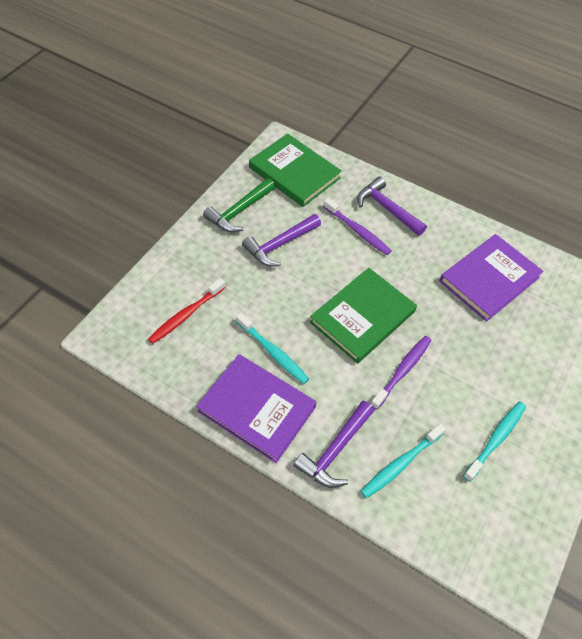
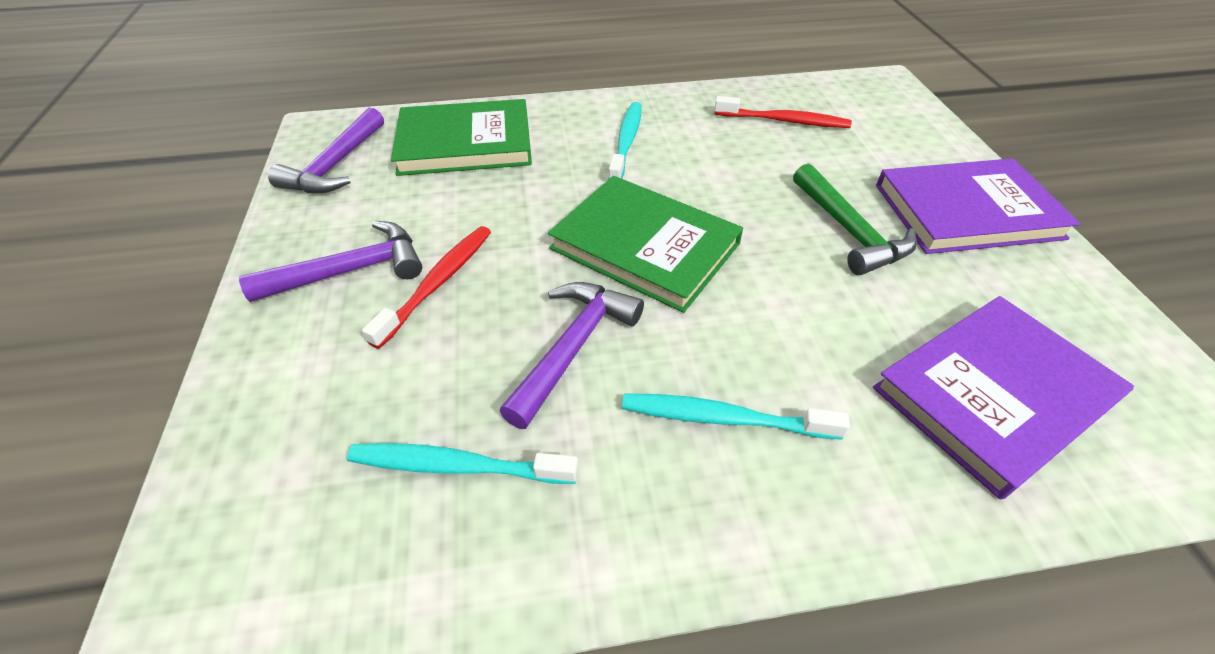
purple toothbrush: 2 -> 0
red toothbrush: 1 -> 2

